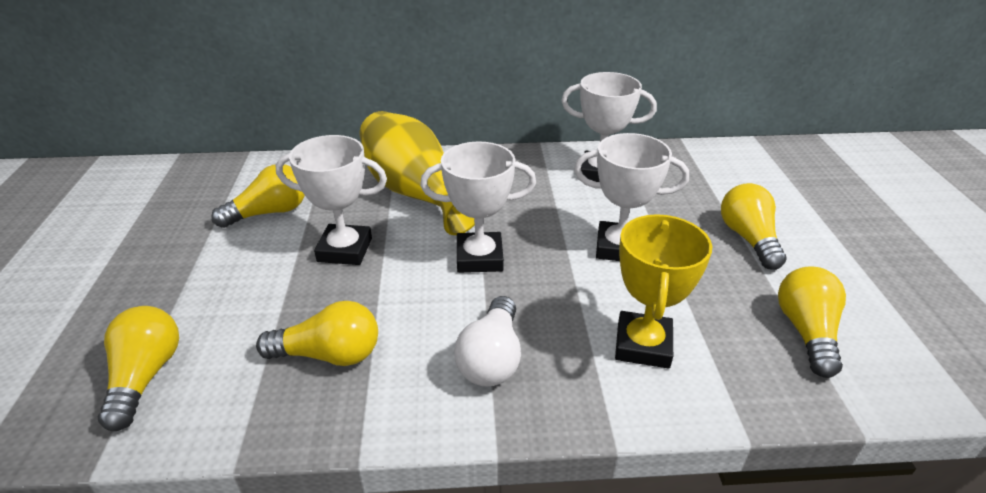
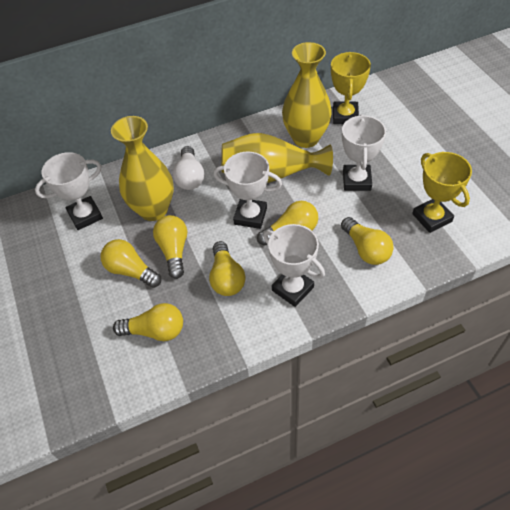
yellow light bulb: 5 -> 6
yellow trophy: 1 -> 2
yellow vase: 1 -> 3

